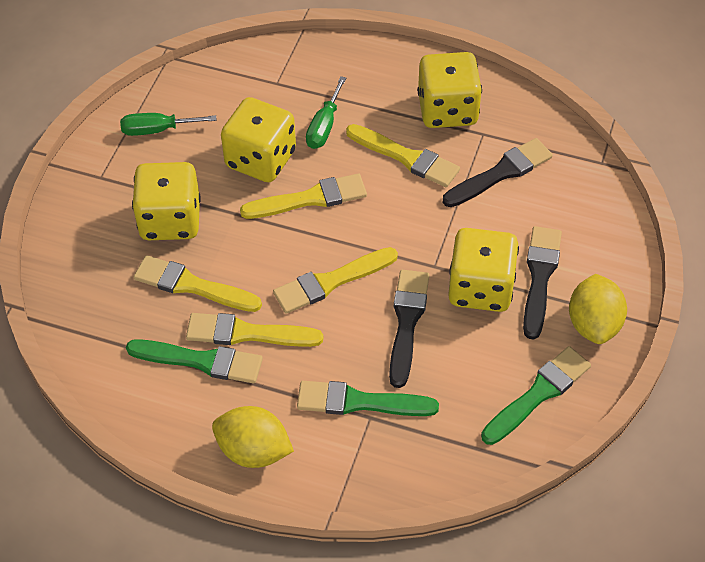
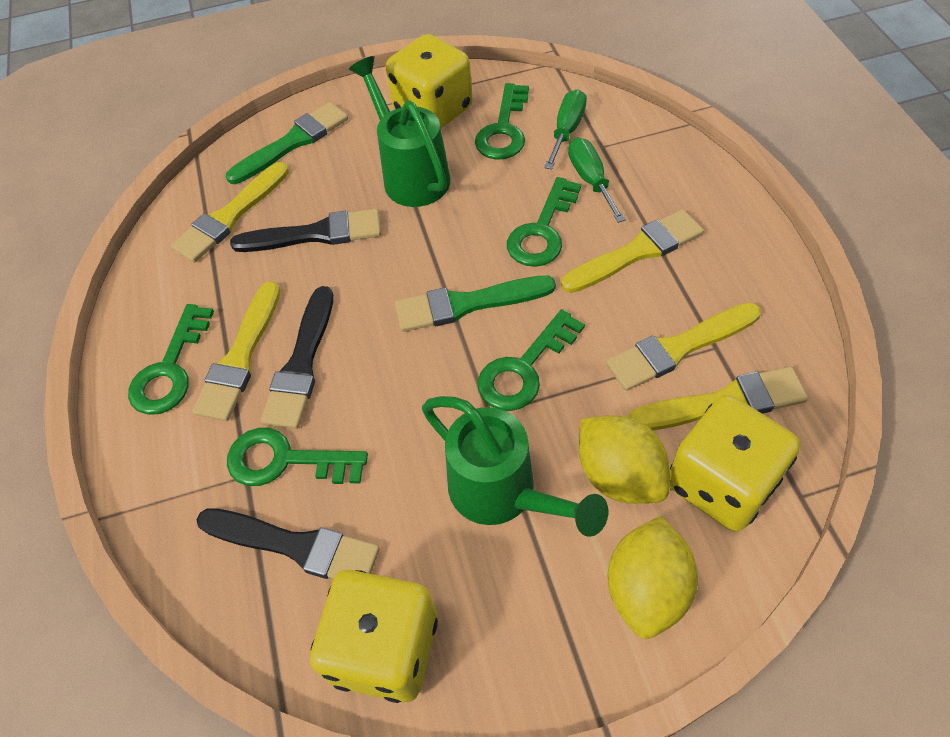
green brush: 3 -> 2
green key: 0 -> 5
green watering can: 0 -> 2
yellow dice: 4 -> 3

